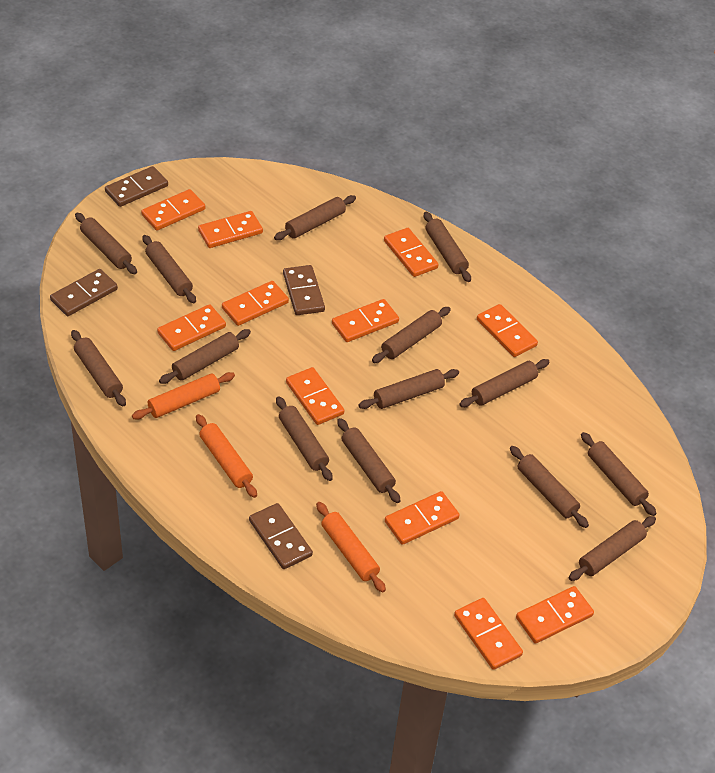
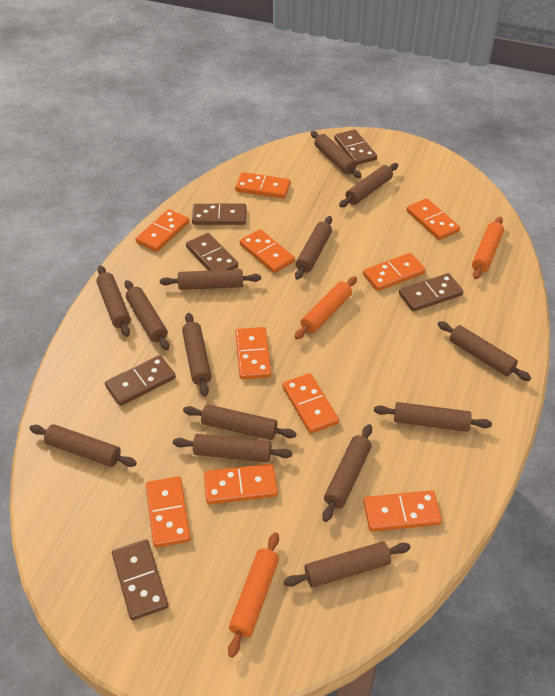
brown domino: 4 -> 6
orange domino: 11 -> 10

